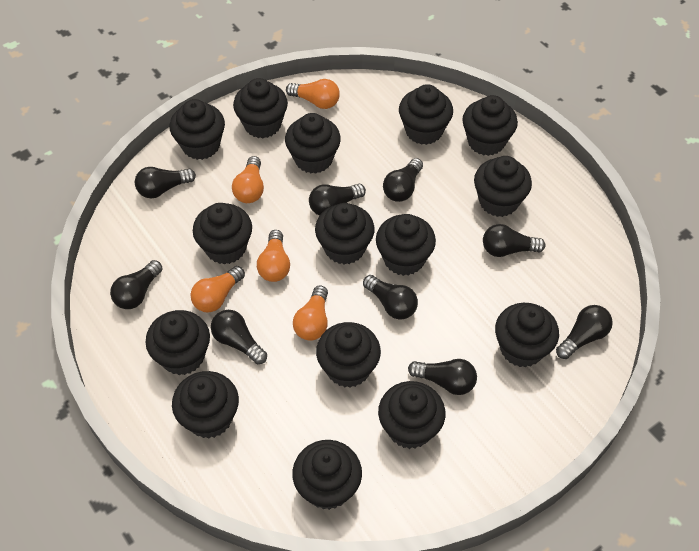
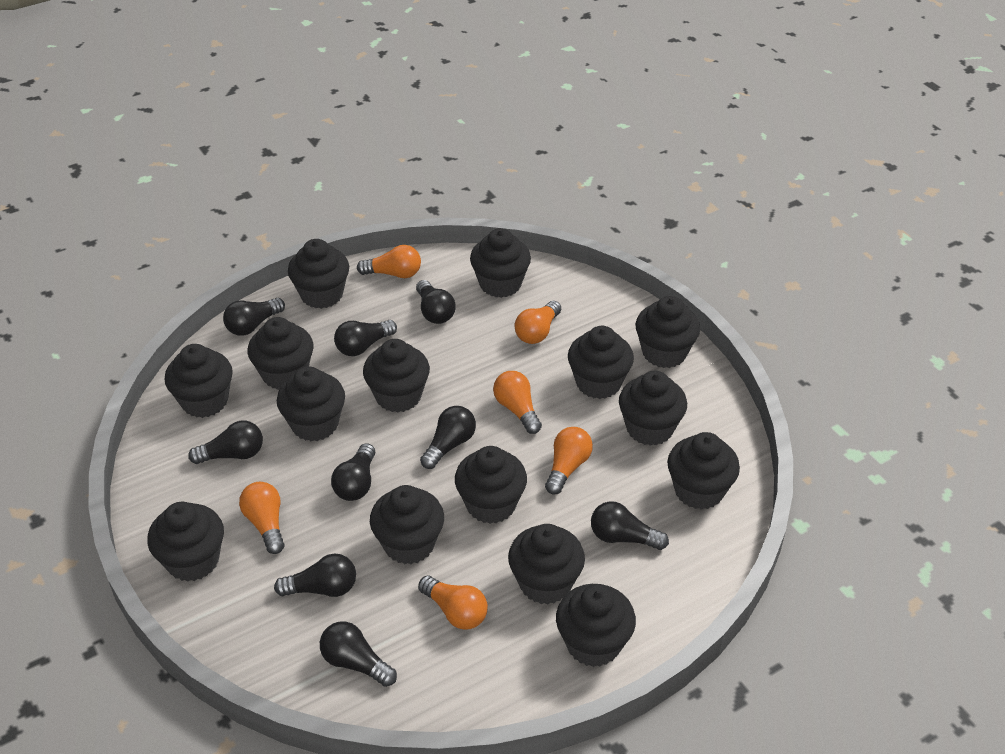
orange light bulb: 5 -> 6

